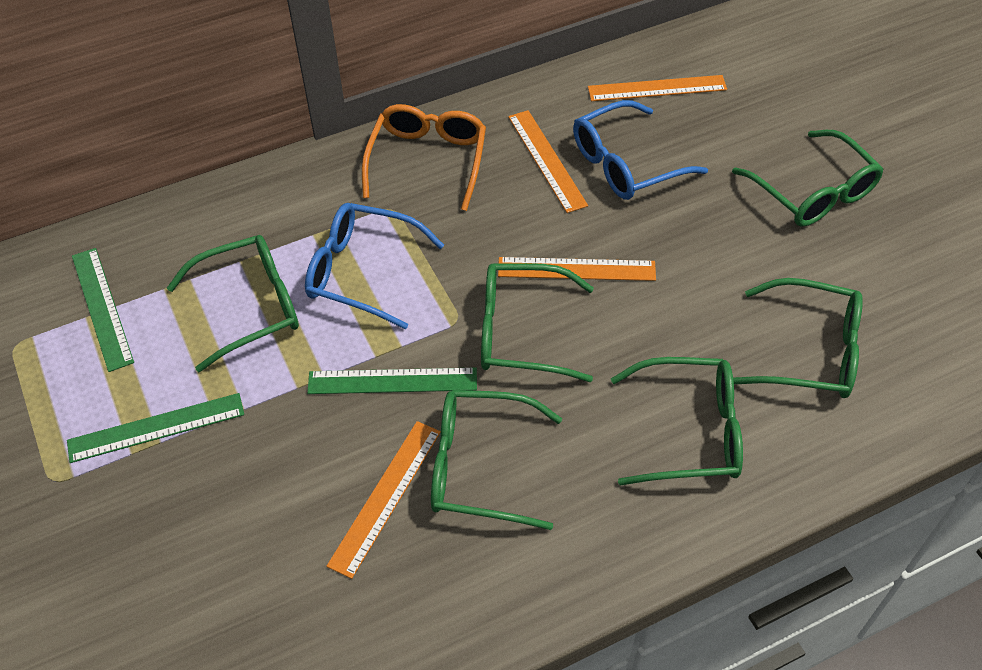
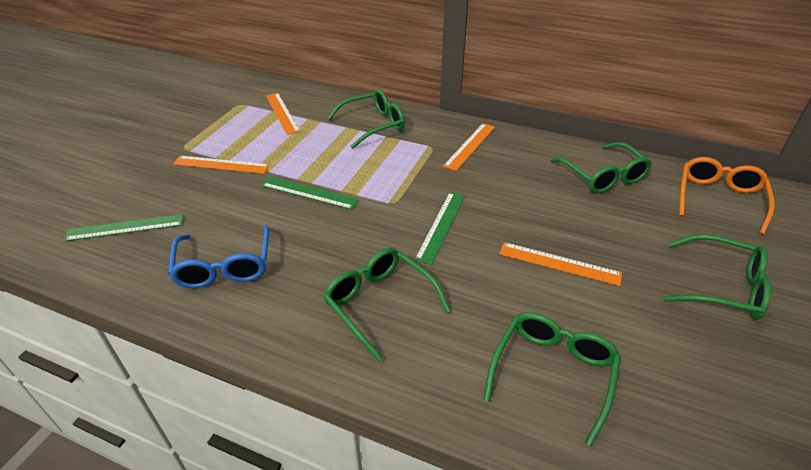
blue glasses: 2 -> 1
green glasses: 6 -> 5

